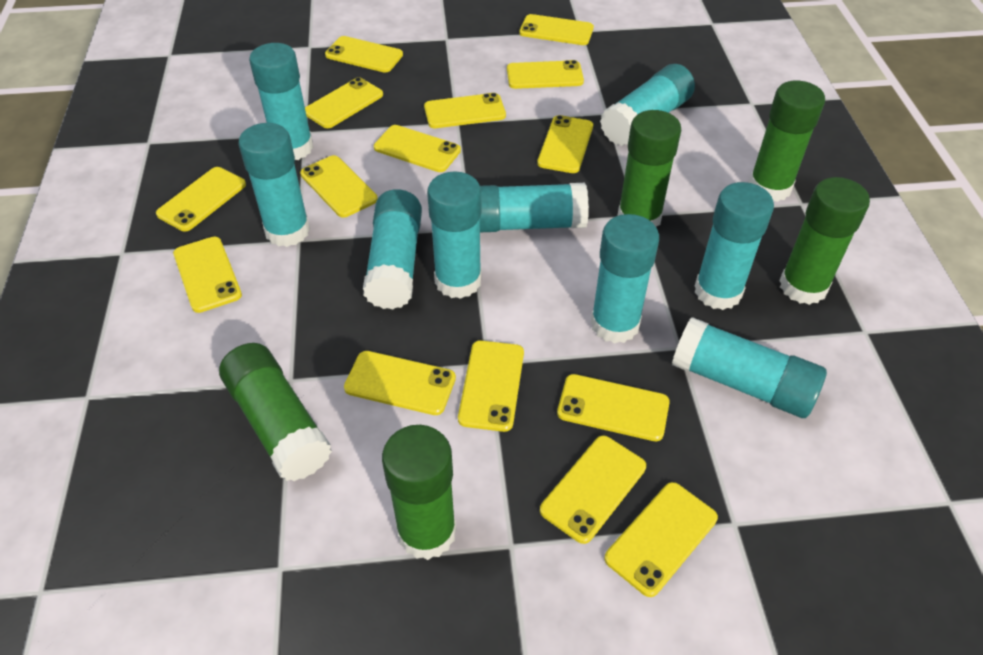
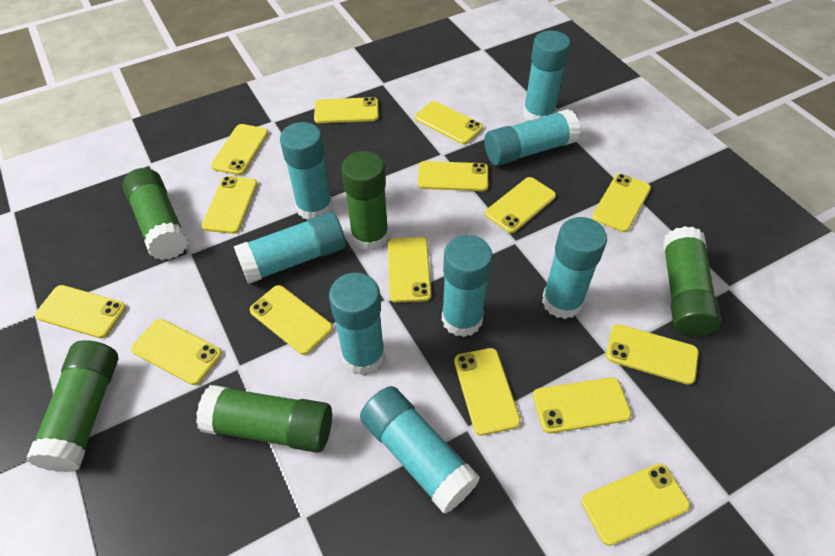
turquoise glue stick: 9 -> 8

